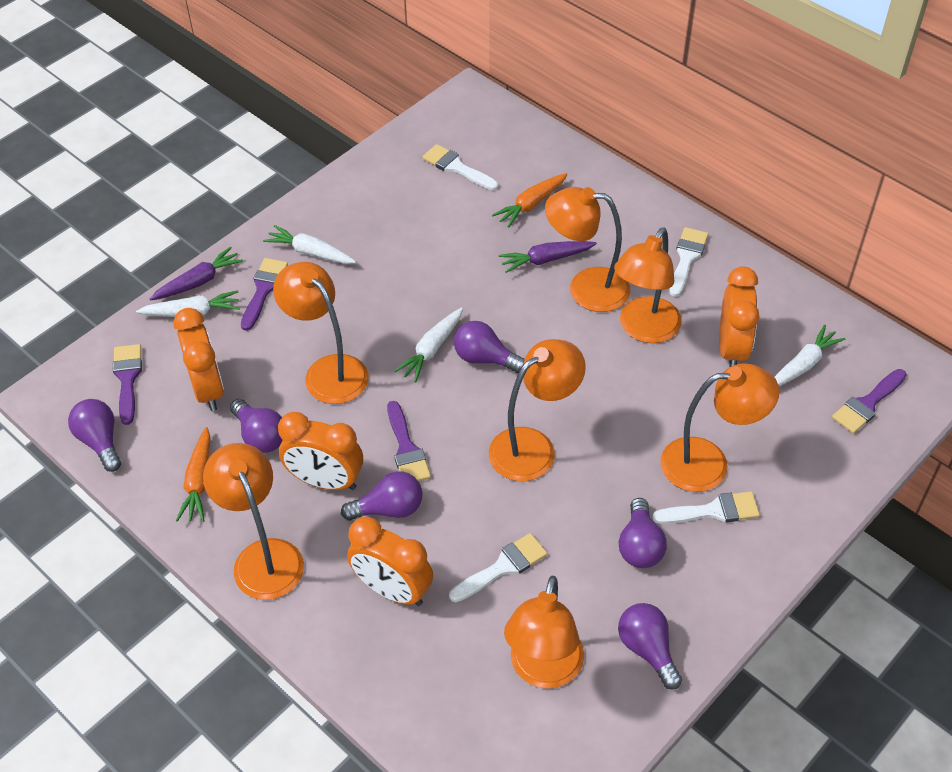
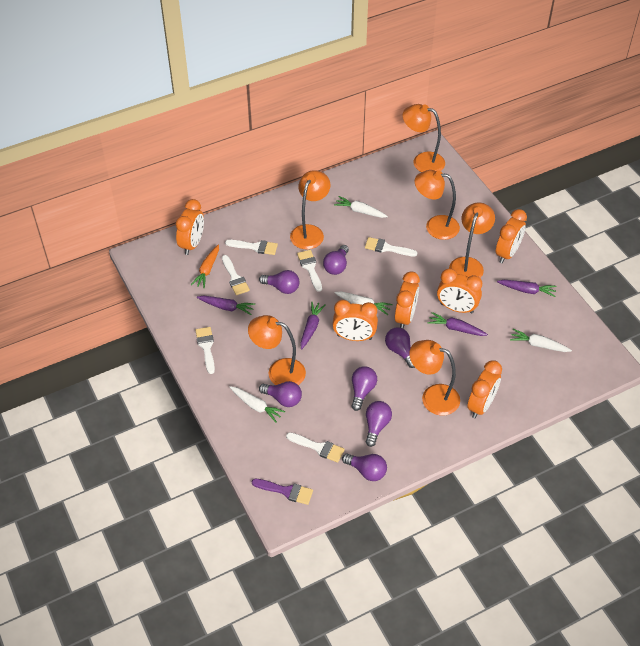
orange carrot: 2 -> 1
orange clock: 4 -> 6
orange lamp: 7 -> 6
purple brush: 4 -> 1
purple carrot: 2 -> 4
purple light bulb: 6 -> 7
white brush: 4 -> 6

